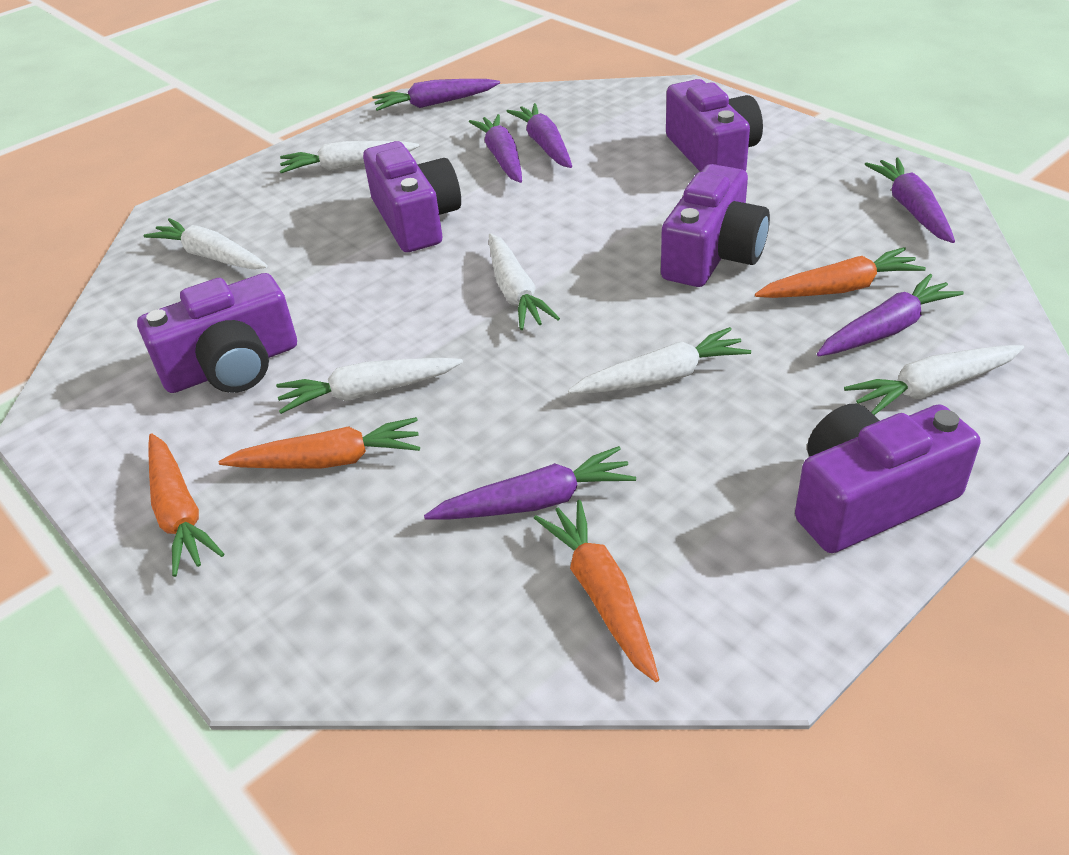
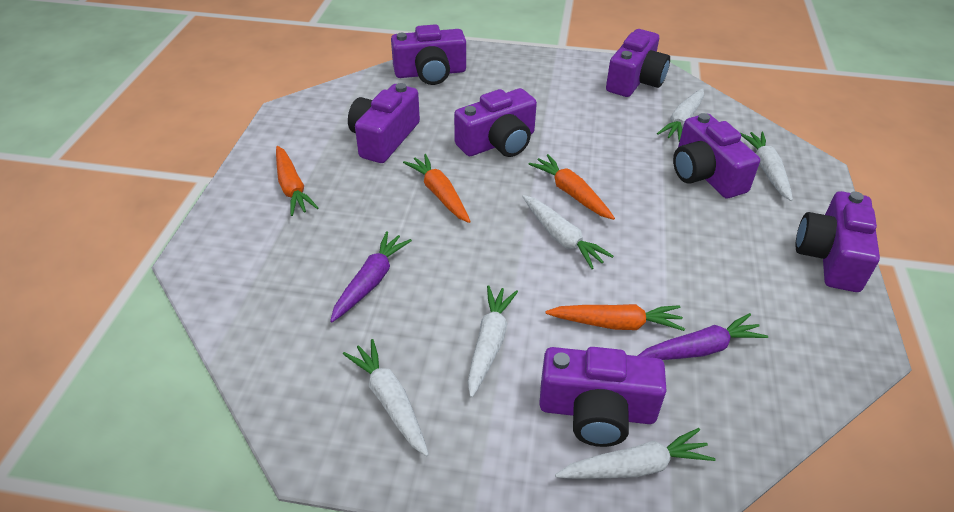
purple camera: 5 -> 7
purple carrot: 6 -> 2

